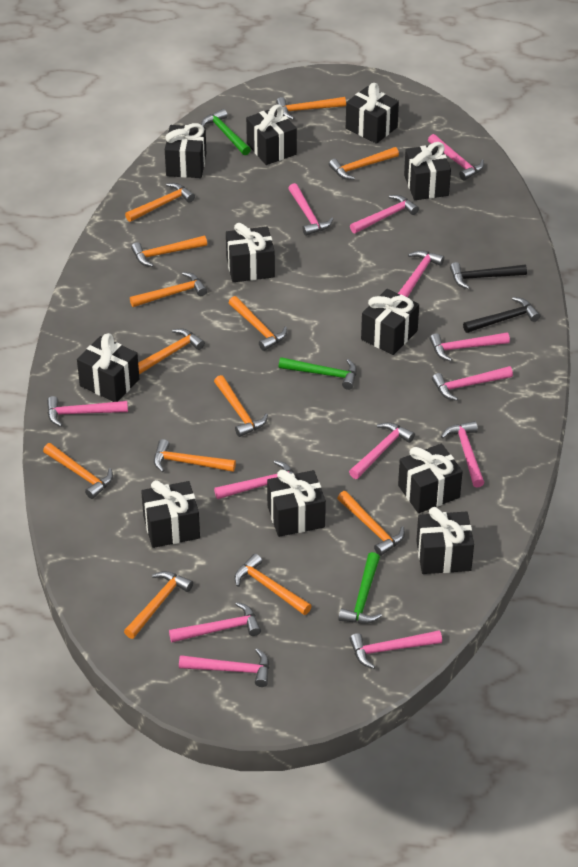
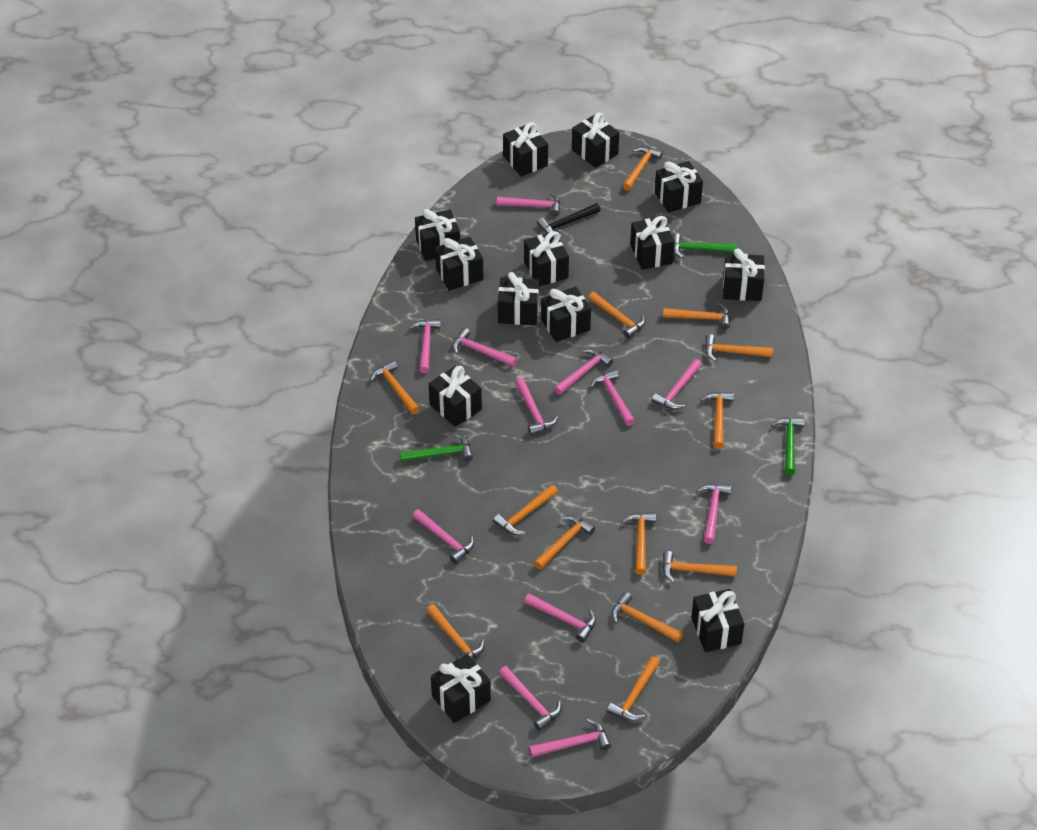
black gift: 11 -> 13
black hammer: 2 -> 1
pink hammer: 13 -> 12

